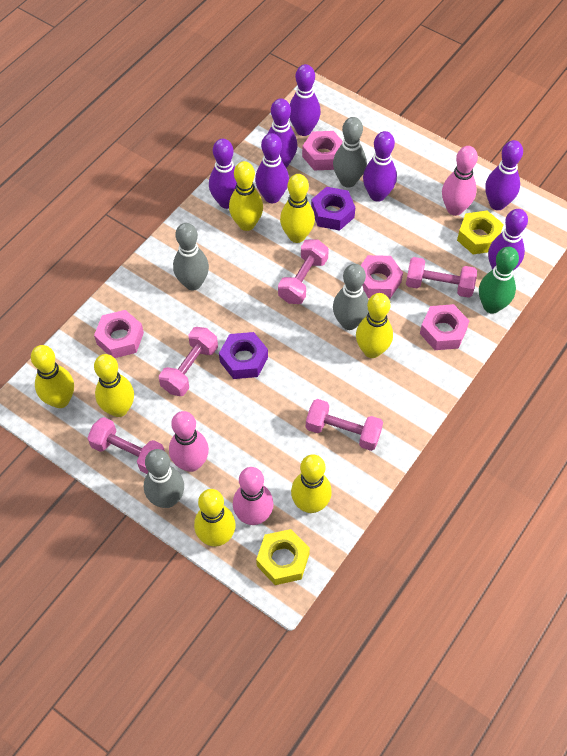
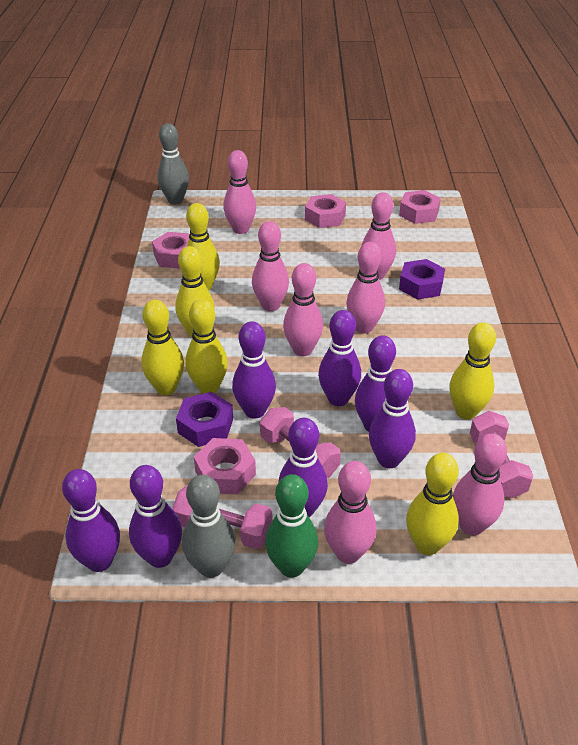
grey bowling pin: 4 -> 2
pink bowling pin: 3 -> 7
pink dumbbell: 5 -> 3
yellow bowling pin: 7 -> 6
yellow nut: 2 -> 0

